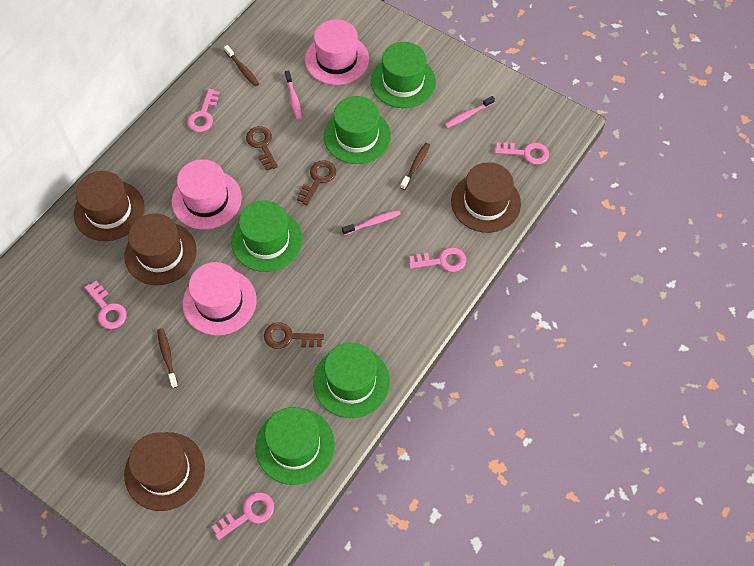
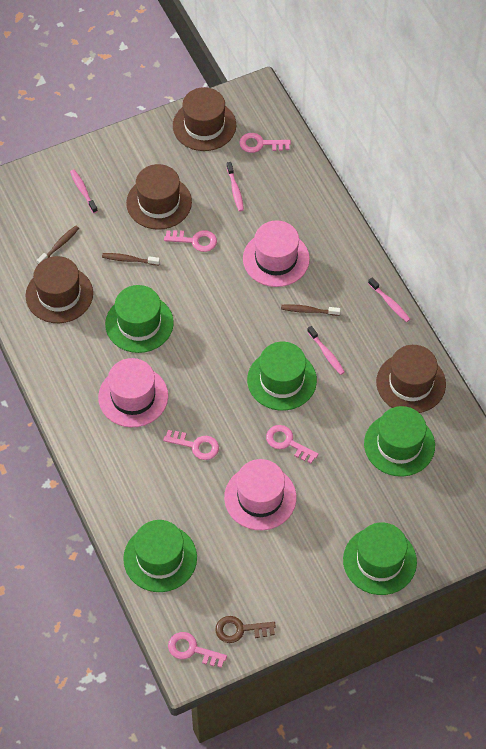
brown key: 3 -> 1
pink toothbrush: 3 -> 4

